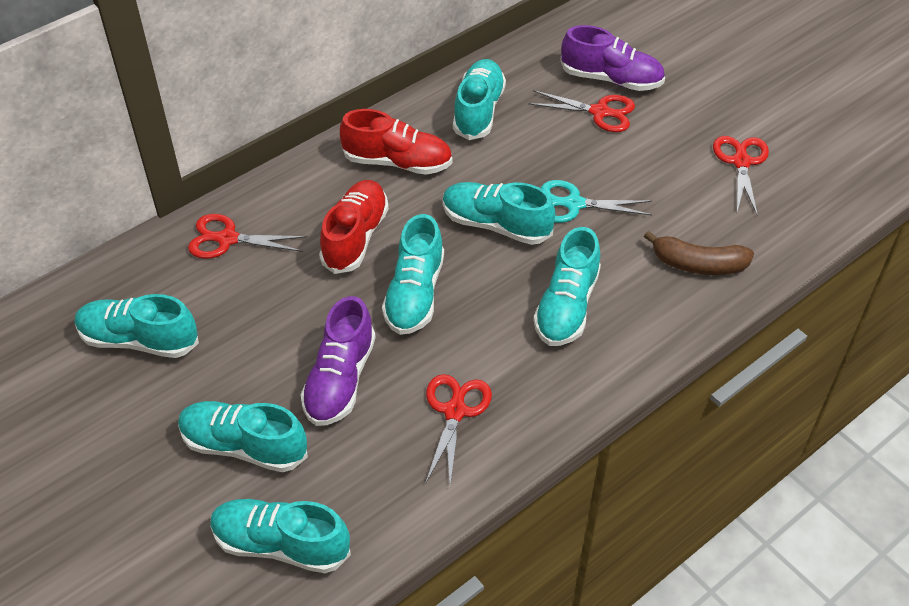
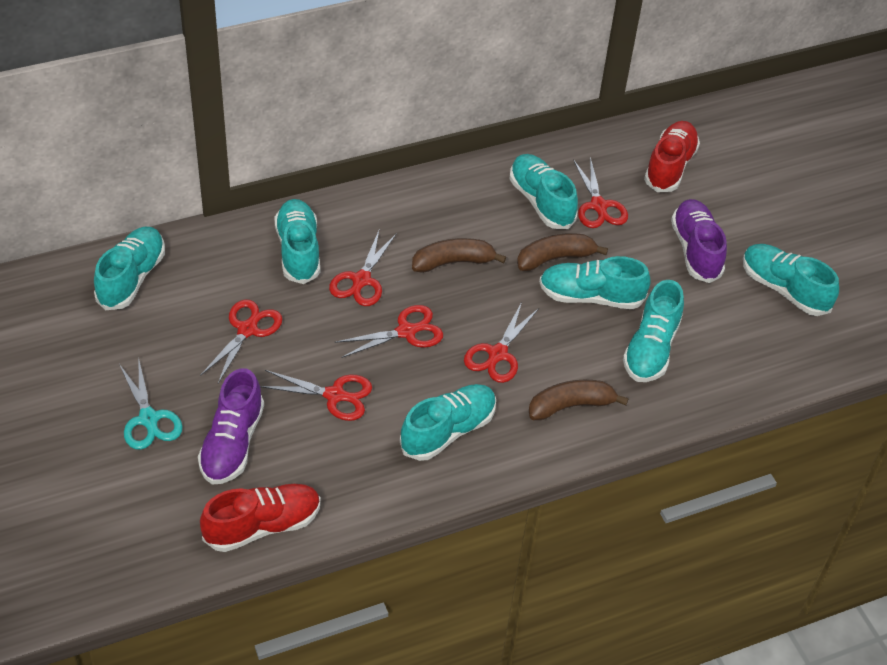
brown banana: 1 -> 3
red scissors: 4 -> 6

